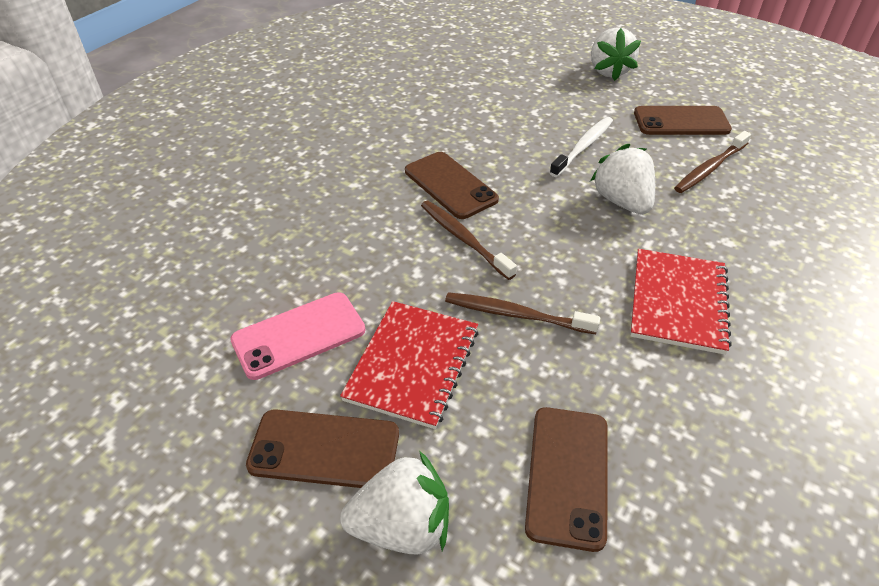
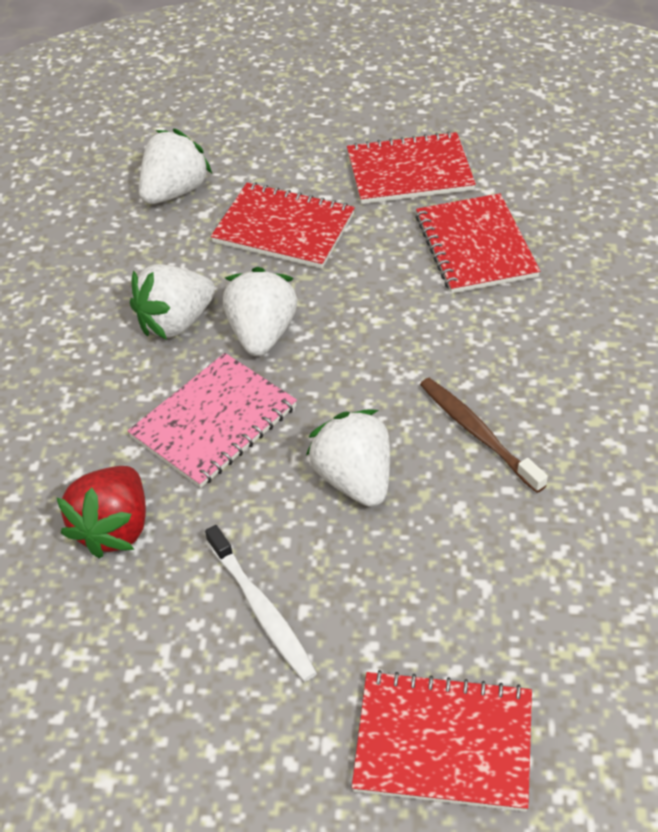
brown phone: 4 -> 0
brown toothbrush: 3 -> 1
pink notebook: 0 -> 1
pink phone: 1 -> 0
red notebook: 2 -> 4
red strawberry: 0 -> 1
white strawberry: 3 -> 4

